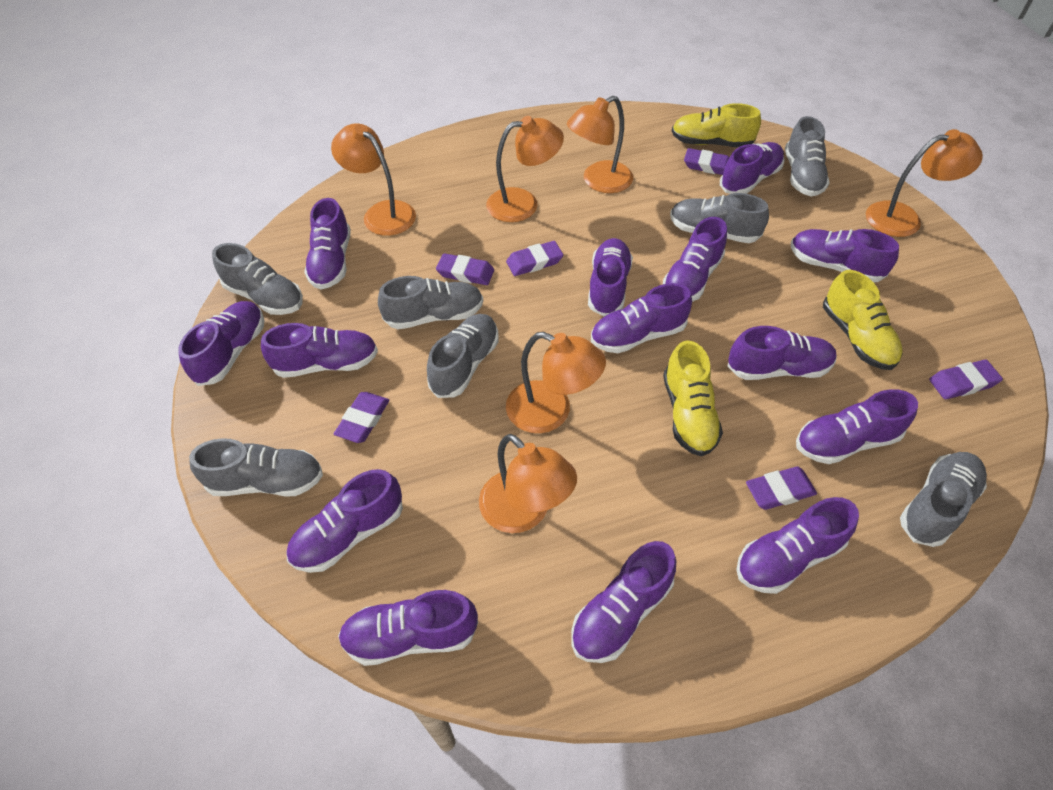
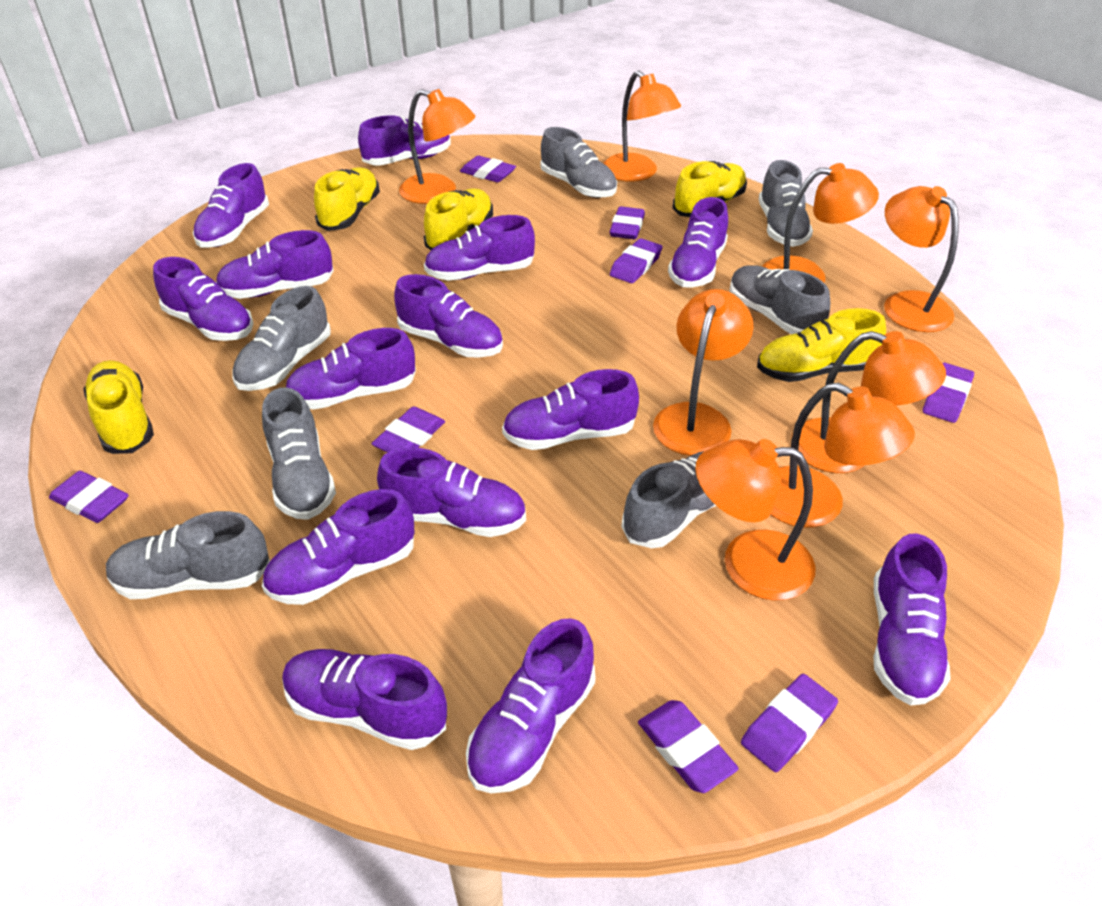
orange lamp: 6 -> 8
purple eraser: 6 -> 8
yellow shoe: 3 -> 5

